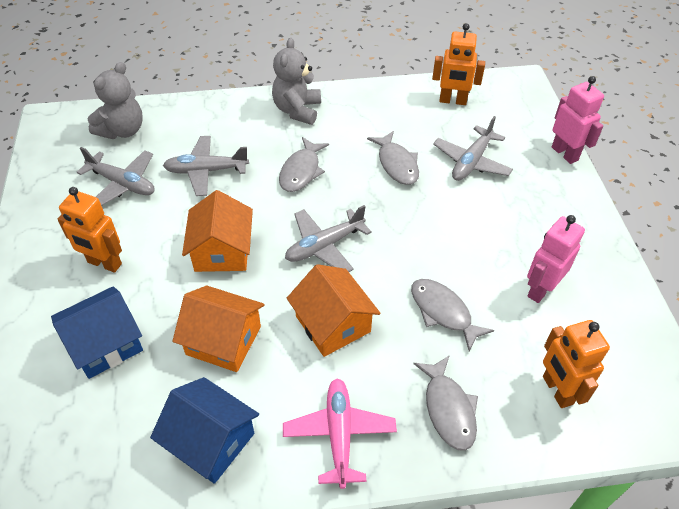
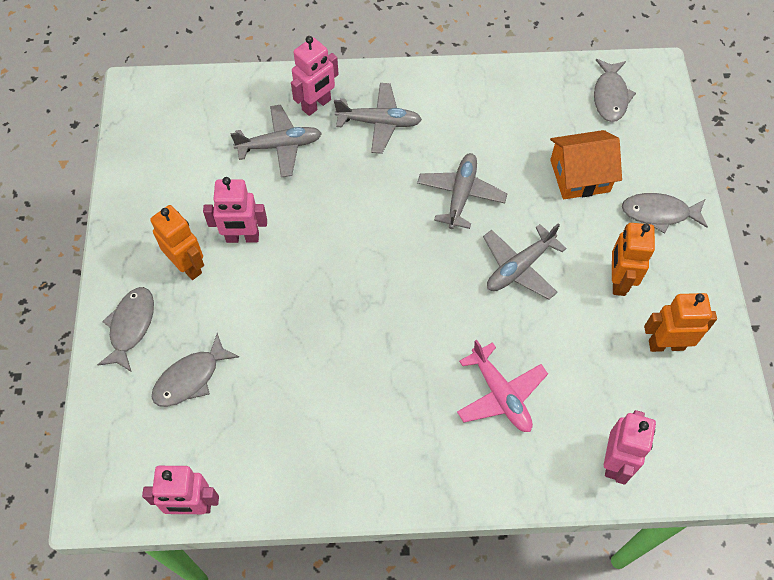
blue house: 2 -> 0
grey teddy bear: 2 -> 0
orange house: 3 -> 1
pink robot: 2 -> 4

